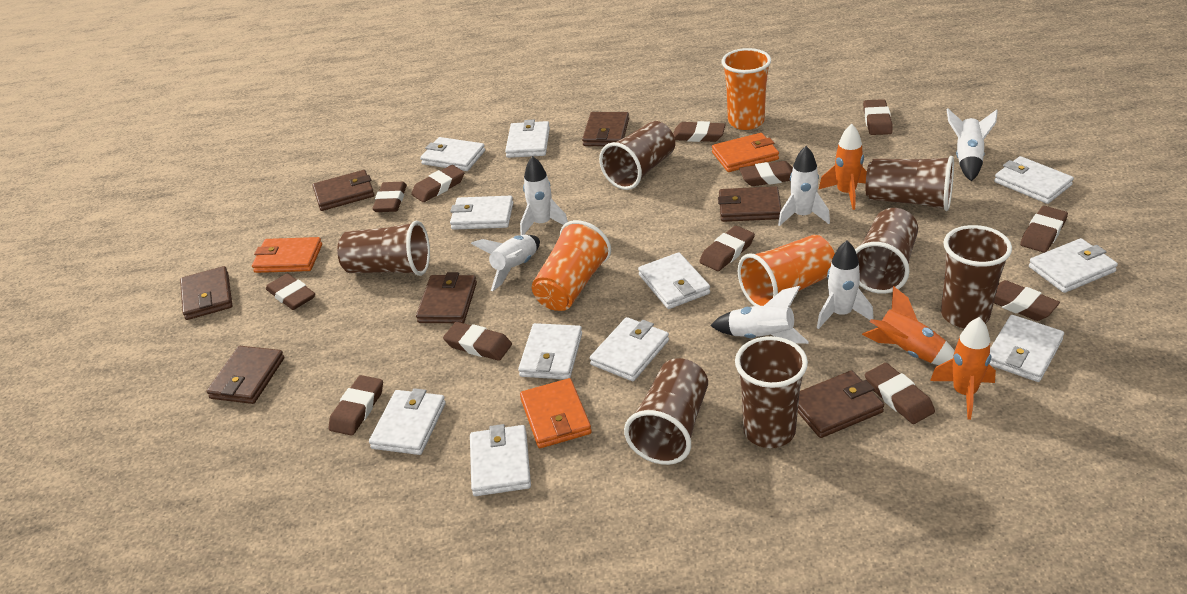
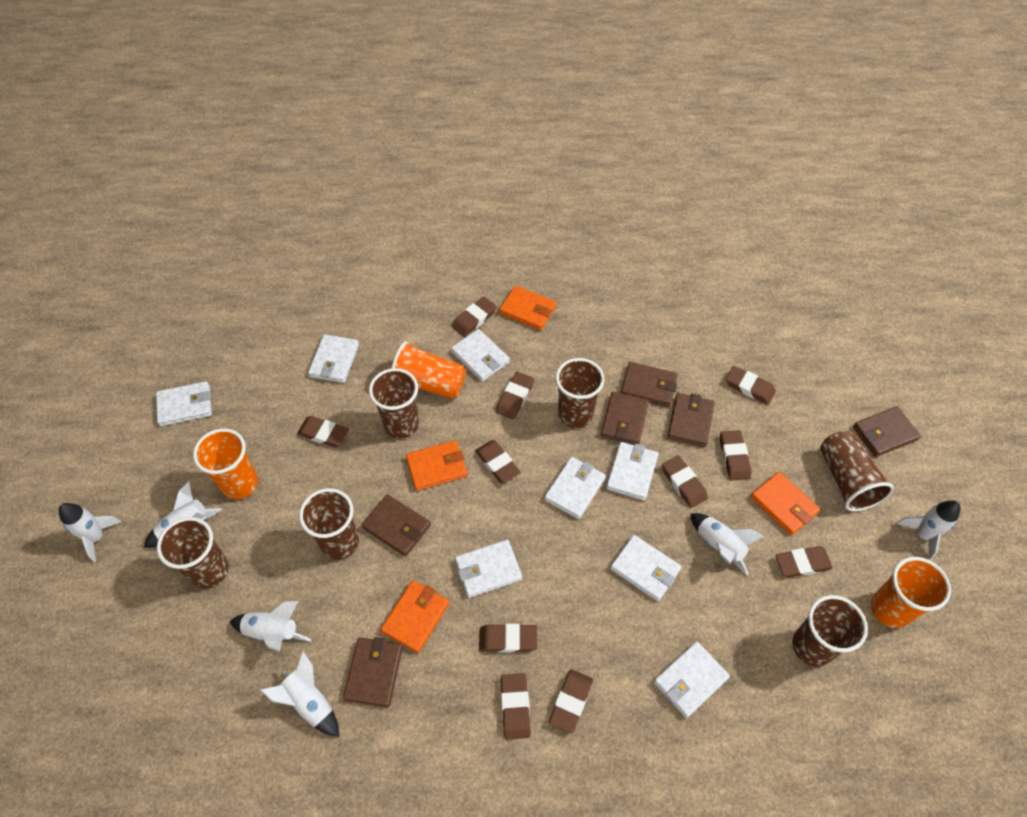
brown cup: 7 -> 6
brown eraser: 12 -> 11
brown wallet: 7 -> 6
orange rocket: 3 -> 0
orange wallet: 3 -> 4
white wallet: 11 -> 8

